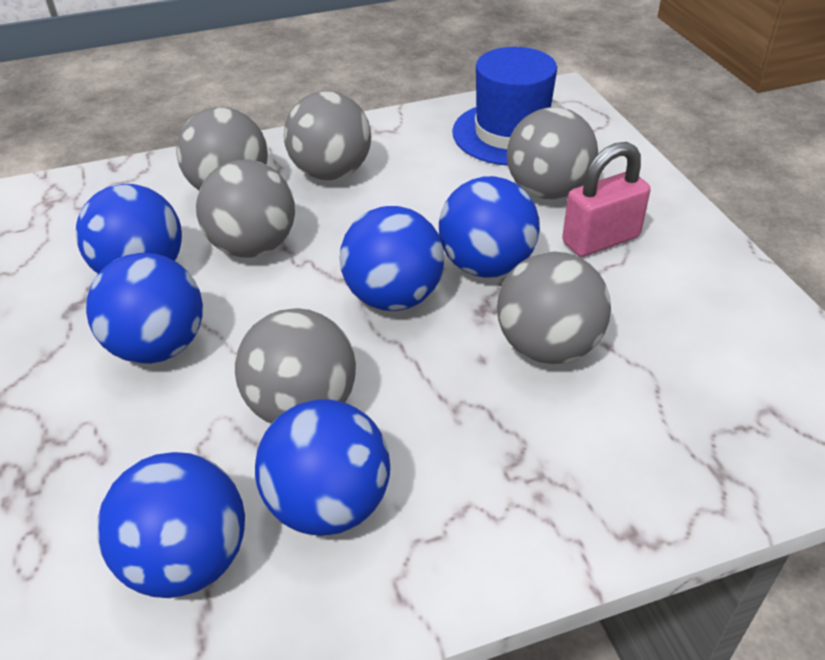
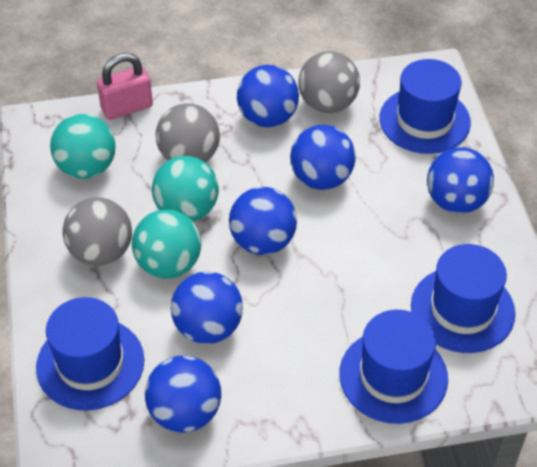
blue hat: 1 -> 4
grey ball: 6 -> 3
turquoise ball: 0 -> 3

